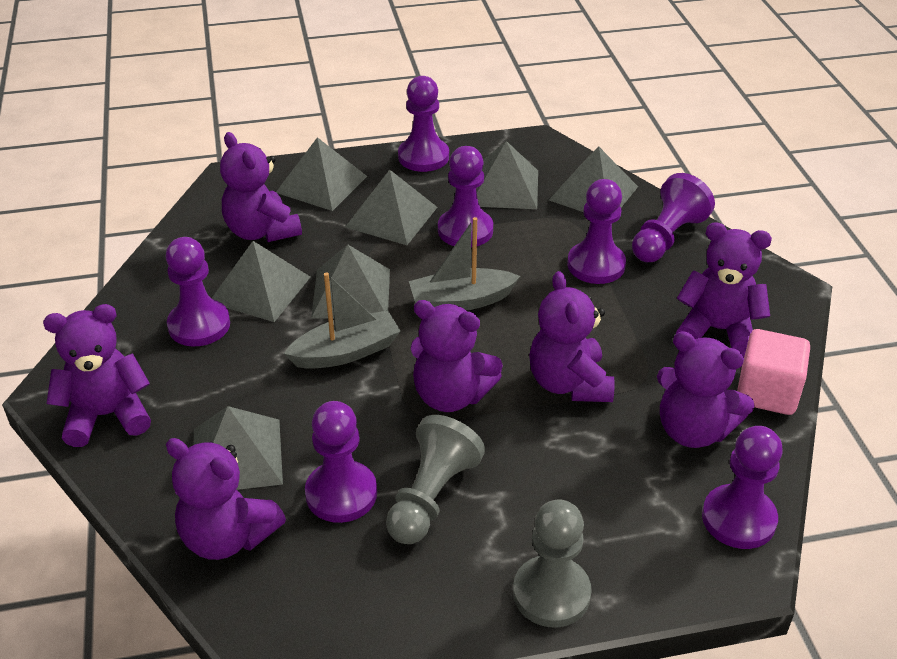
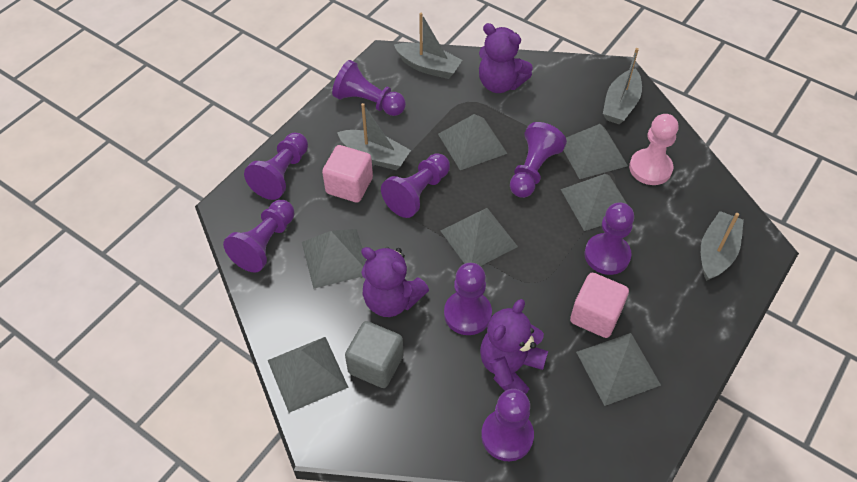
grey boat: 2 -> 4
grey cube: 0 -> 1
grey pawn: 2 -> 0
pink cube: 1 -> 2
pink pawn: 0 -> 1
purple pawn: 7 -> 8
purple teddy bear: 7 -> 3

